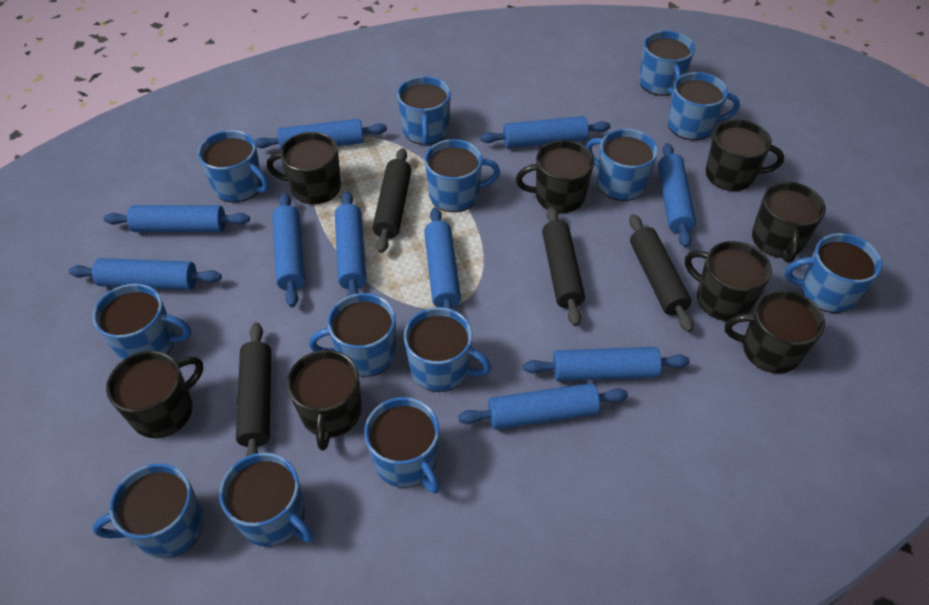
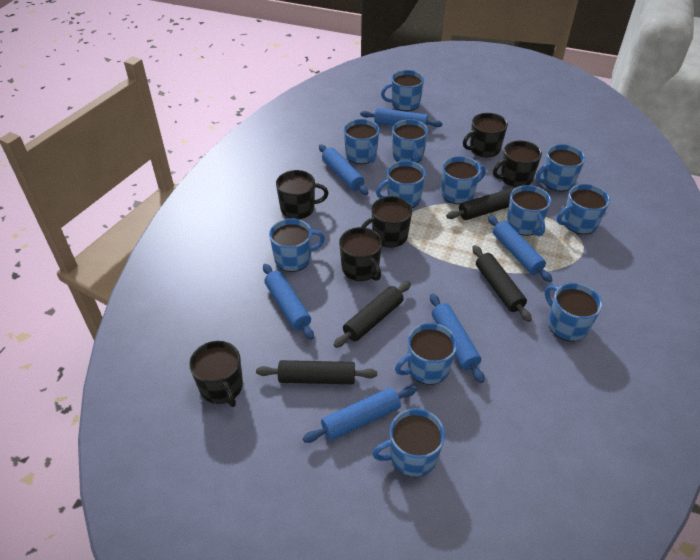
black mug: 8 -> 6
blue mug: 13 -> 12
blue rolling pin: 10 -> 6

